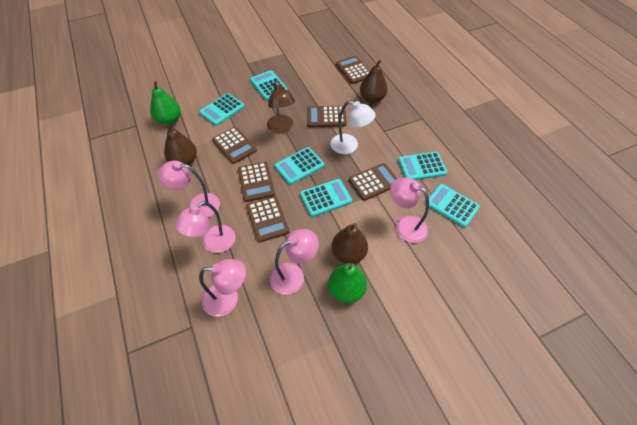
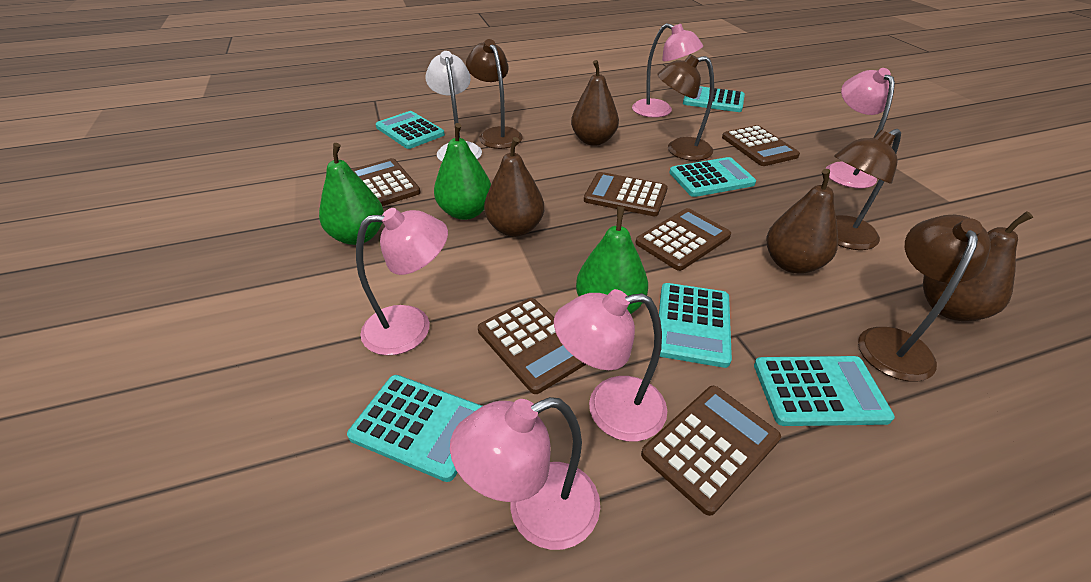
brown lamp: 1 -> 4
brown pear: 3 -> 4
green pear: 2 -> 3

